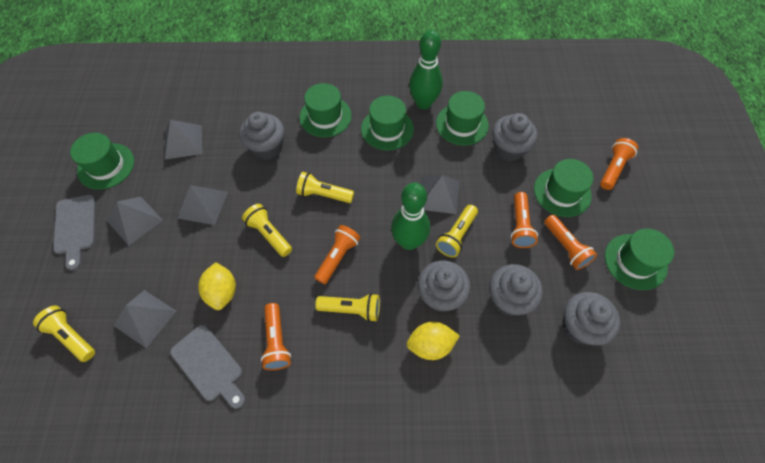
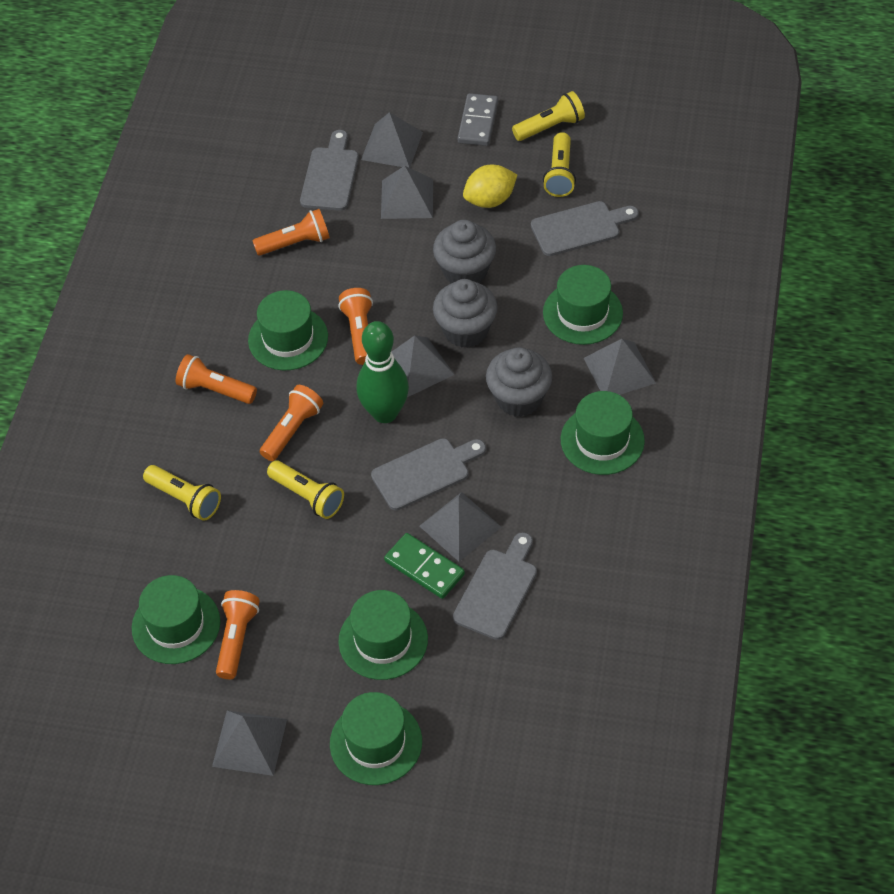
green bowling pin: 2 -> 1
green domino: 0 -> 1
grey cupcake: 5 -> 3
grey cutting board: 2 -> 4
grey domino: 0 -> 1
grey pyramid: 5 -> 6
yellow flashlight: 5 -> 4
yellow lemon: 2 -> 1

